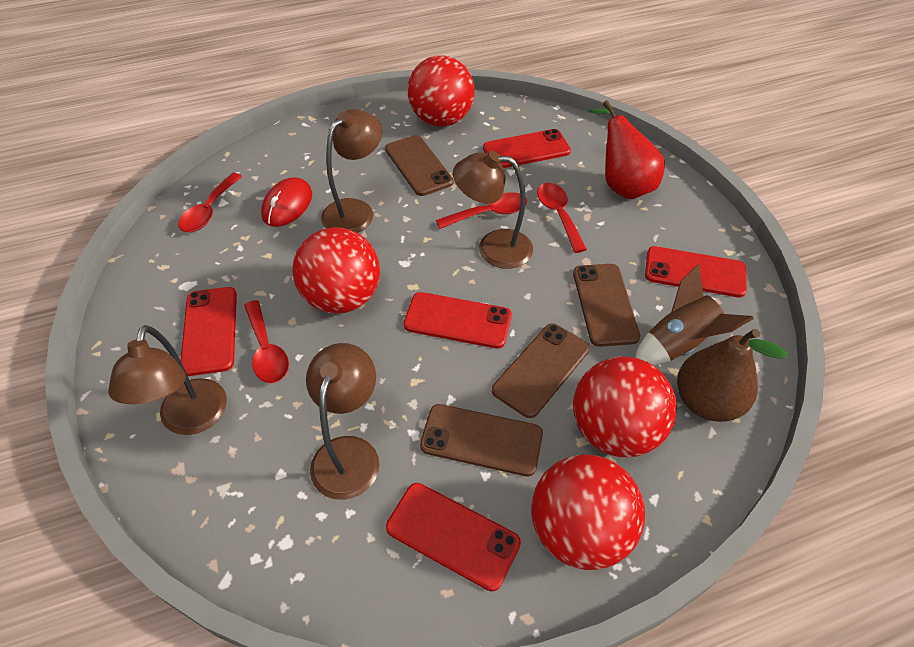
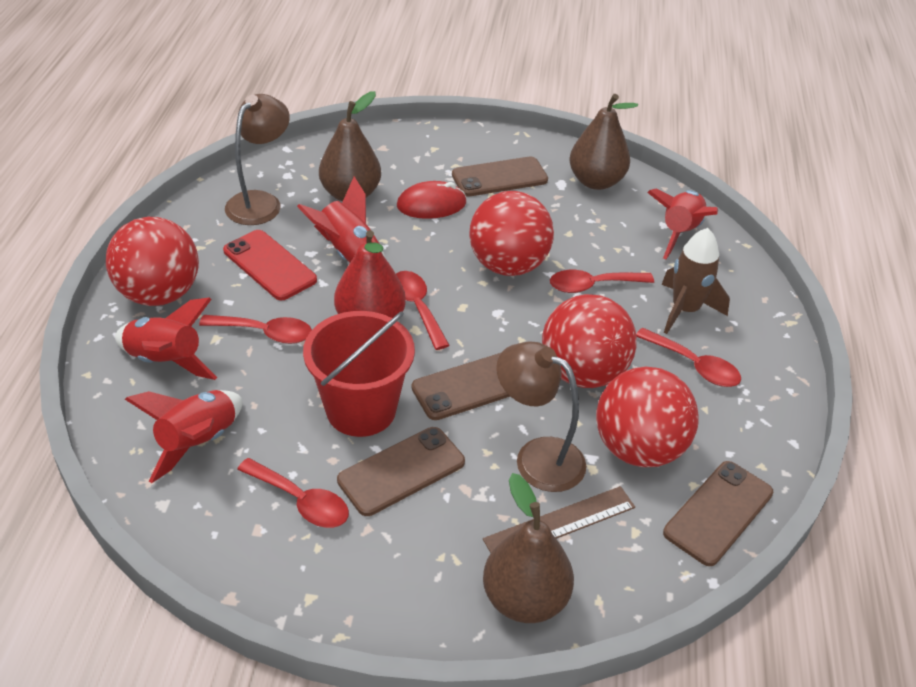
brown lamp: 4 -> 2
brown pear: 1 -> 3
brown ruler: 0 -> 1
red bucket: 0 -> 1
red phone: 5 -> 1
red rocket: 0 -> 4
red spoon: 4 -> 5

